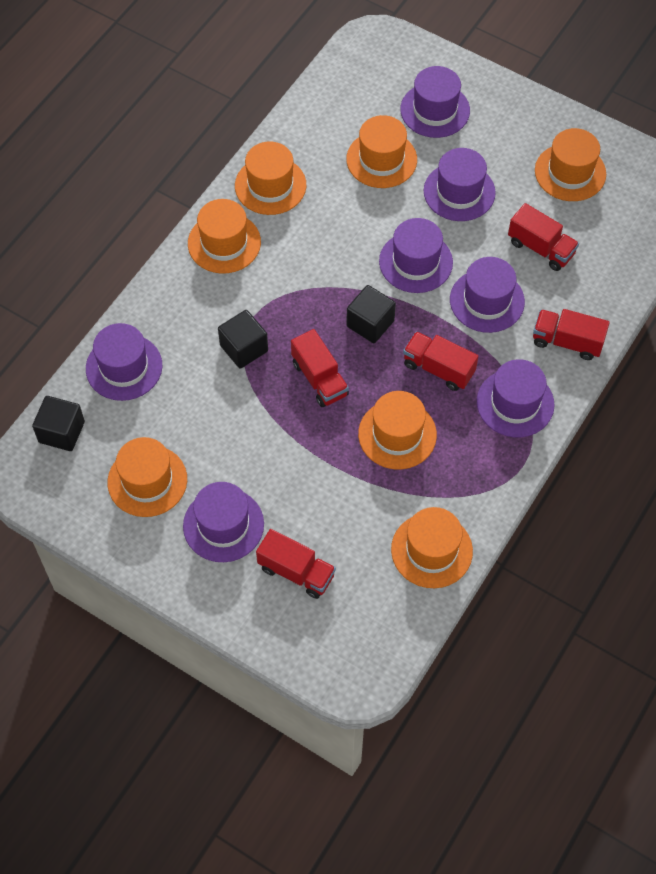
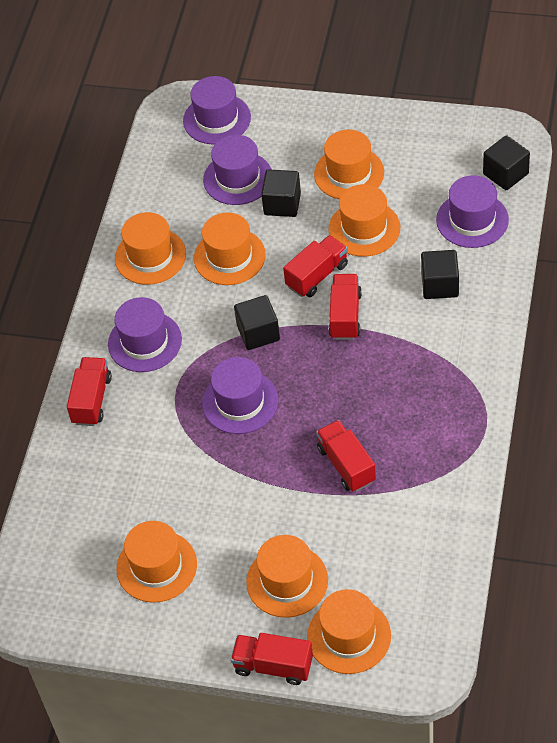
black cube: 3 -> 4
purple hat: 7 -> 5

